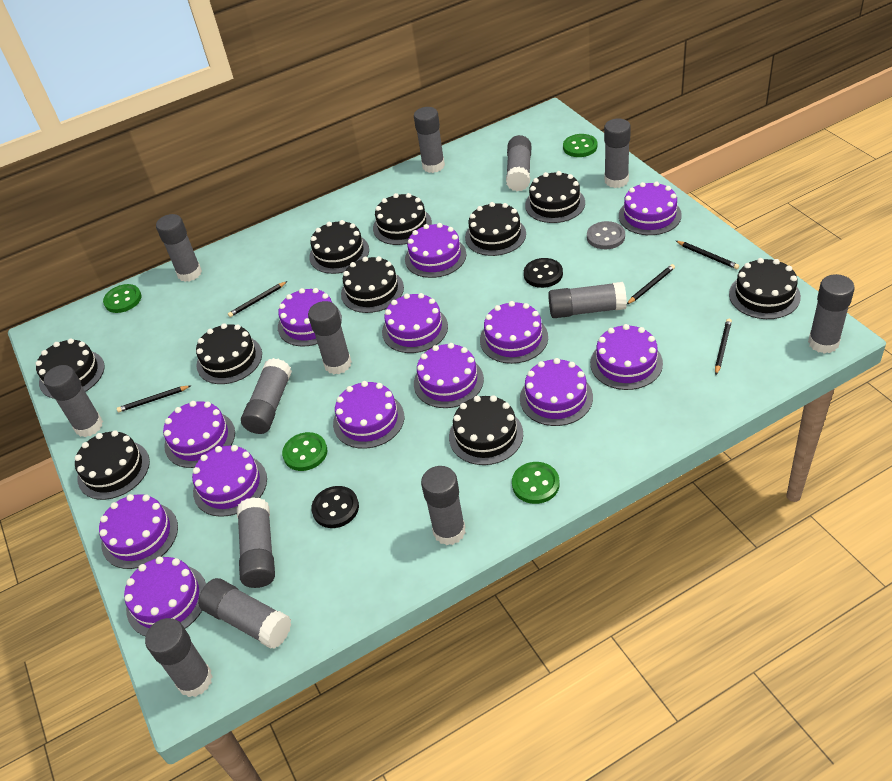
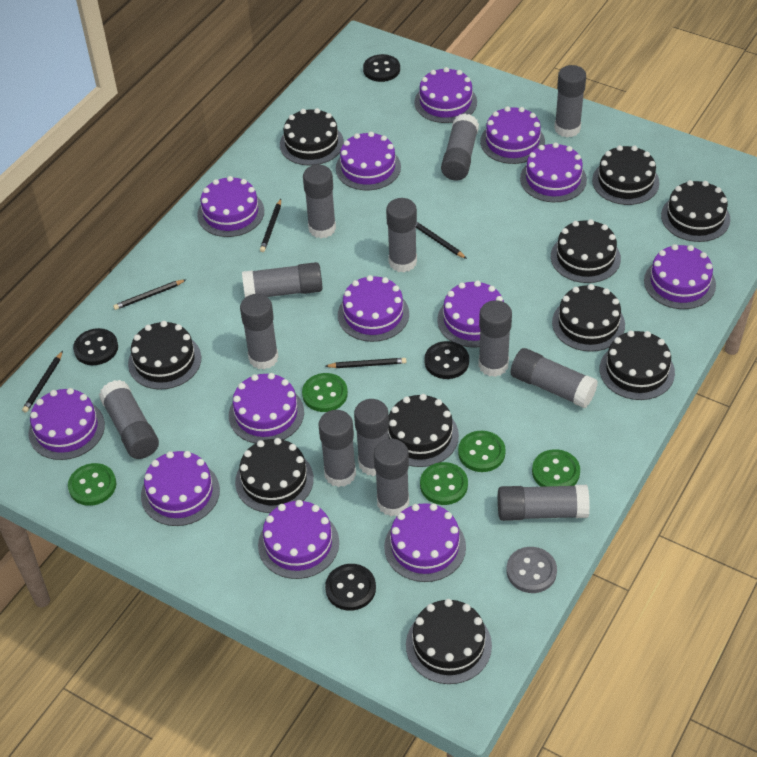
black button: 2 -> 4
green button: 4 -> 5

